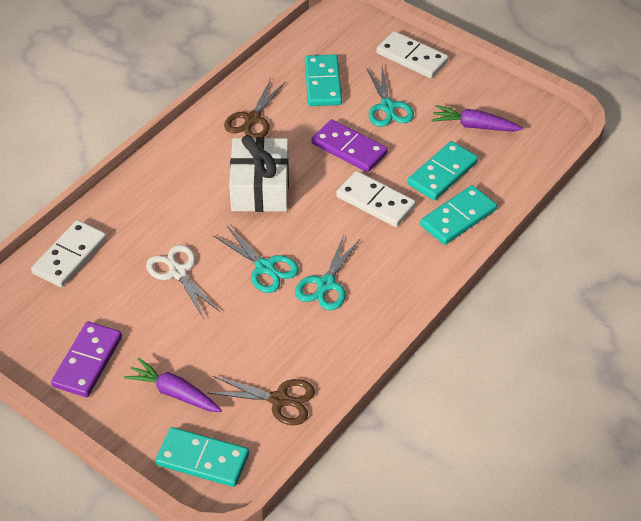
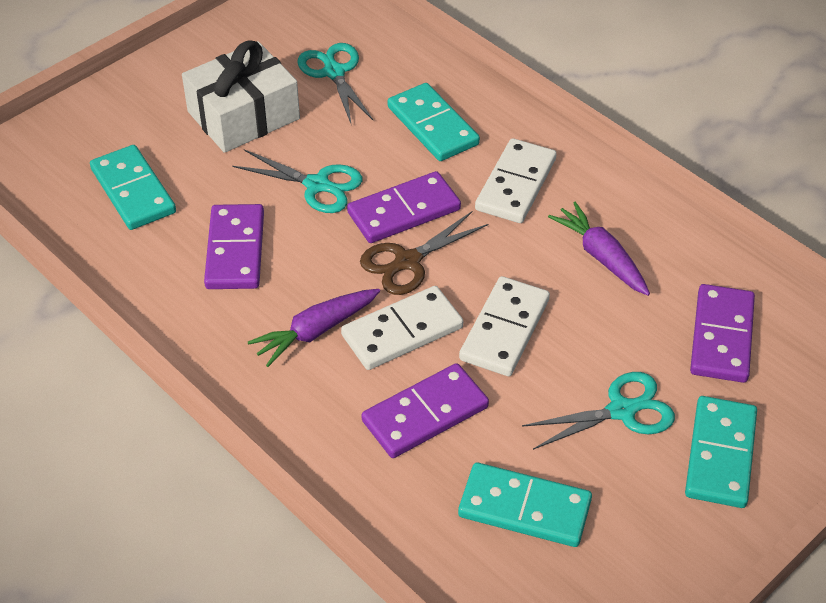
brown scissors: 2 -> 1
purple domino: 2 -> 4
white scissors: 1 -> 0

